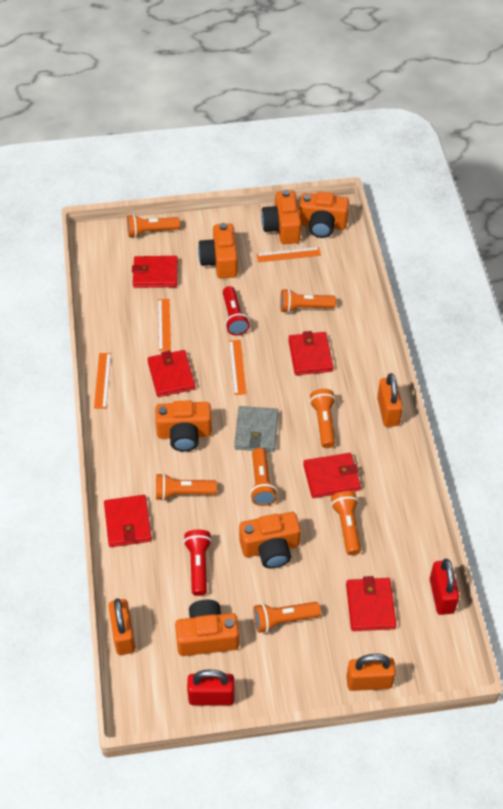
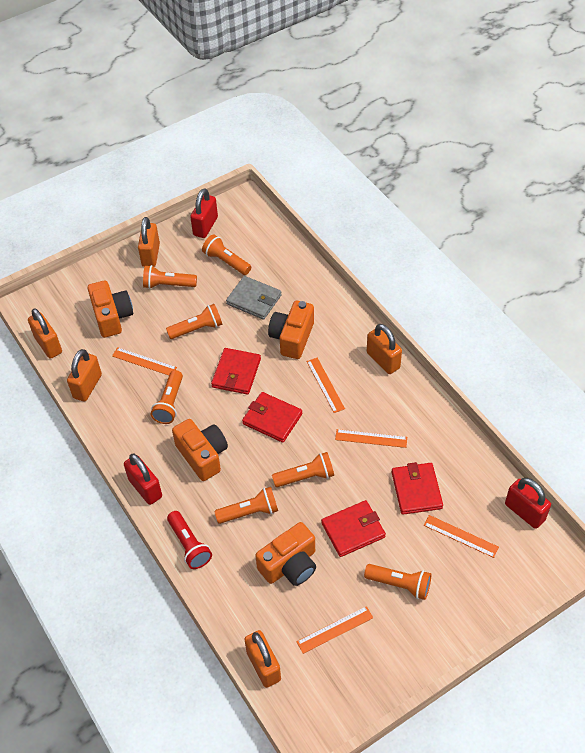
orange camera: 6 -> 4
orange padlock: 3 -> 5
orange ruler: 4 -> 5
red flashlight: 2 -> 1
red padlock: 2 -> 3
red wallet: 6 -> 4

